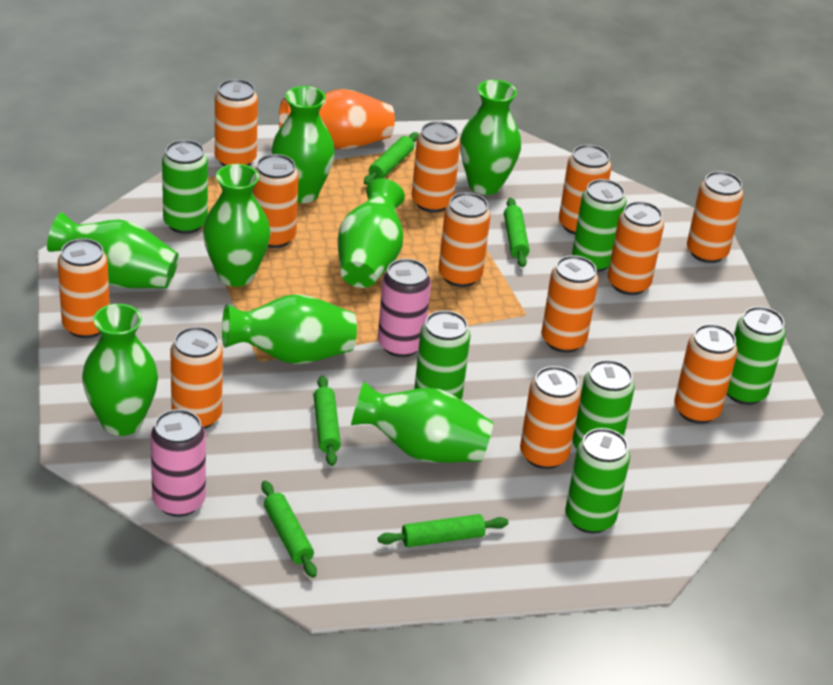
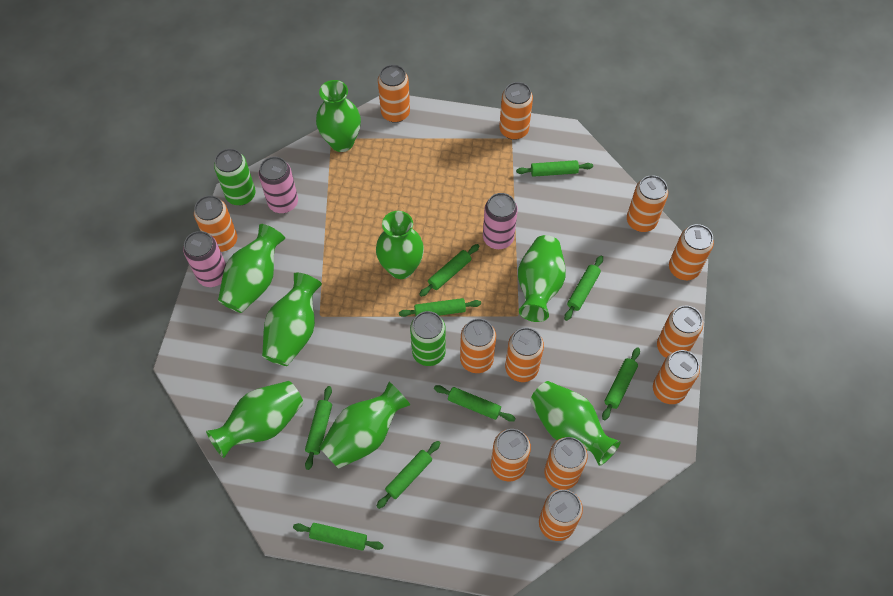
green can: 6 -> 2
green rolling pin: 5 -> 9
orange vase: 1 -> 0
pink can: 2 -> 3

